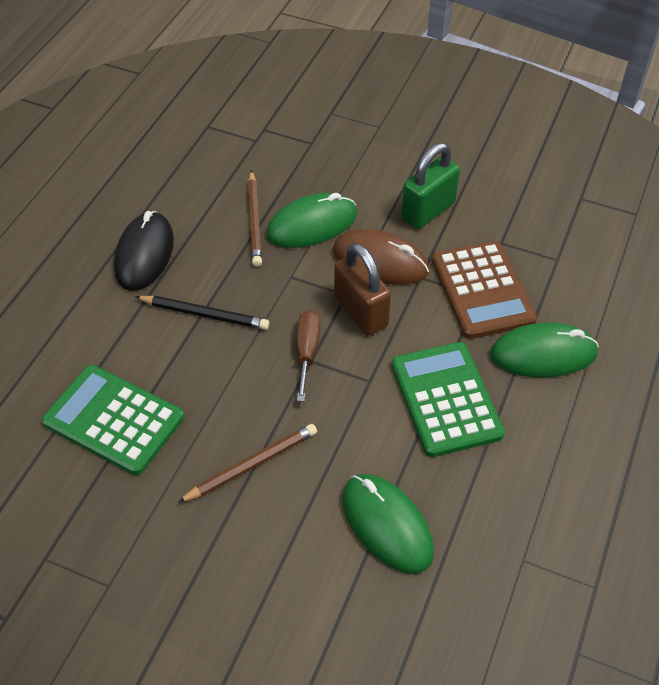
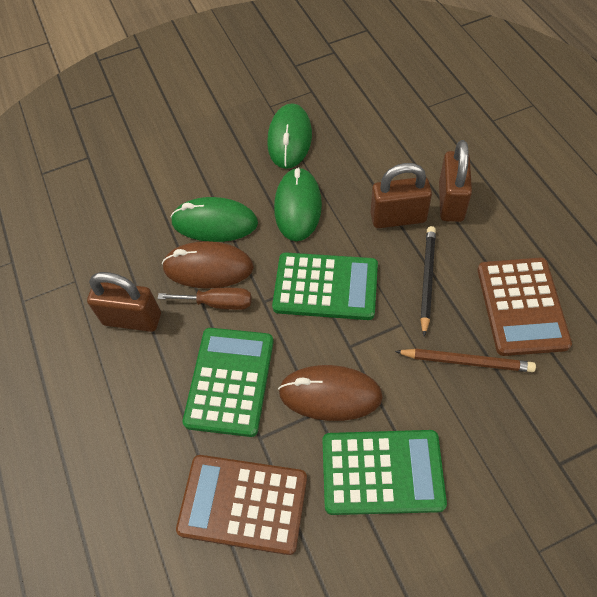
black mouse: 1 -> 0
brown calculator: 1 -> 2
brown mouse: 1 -> 2
brown padlock: 1 -> 3
brown pencil: 2 -> 1
green calculator: 2 -> 3
green padlock: 1 -> 0

